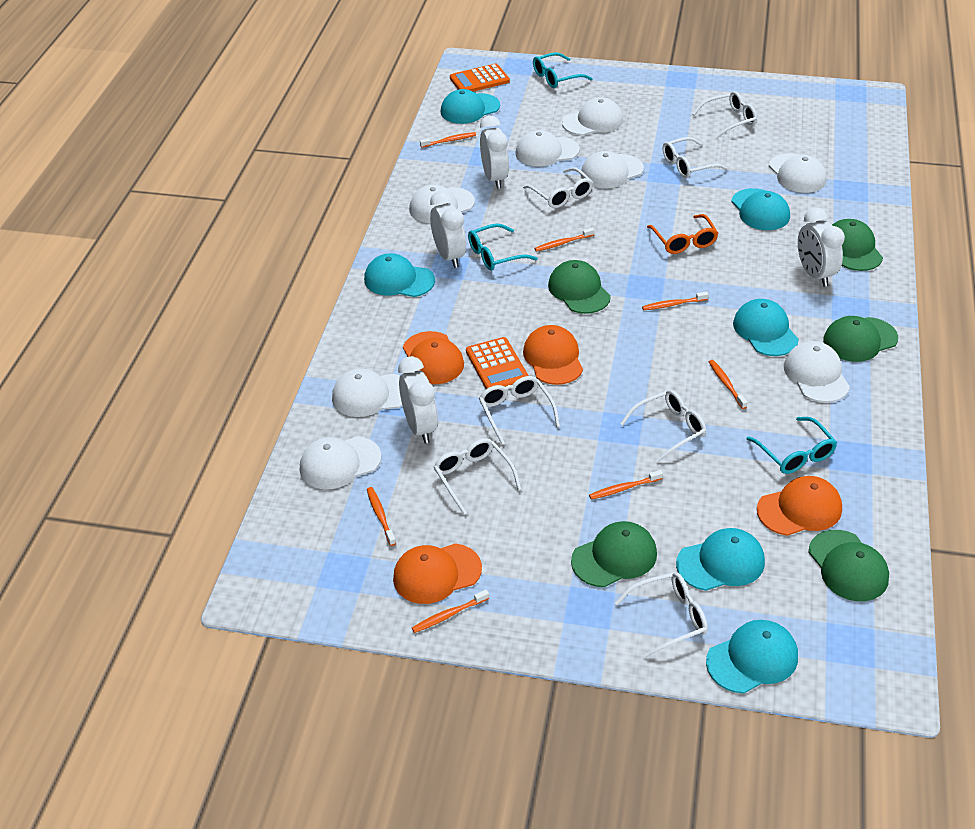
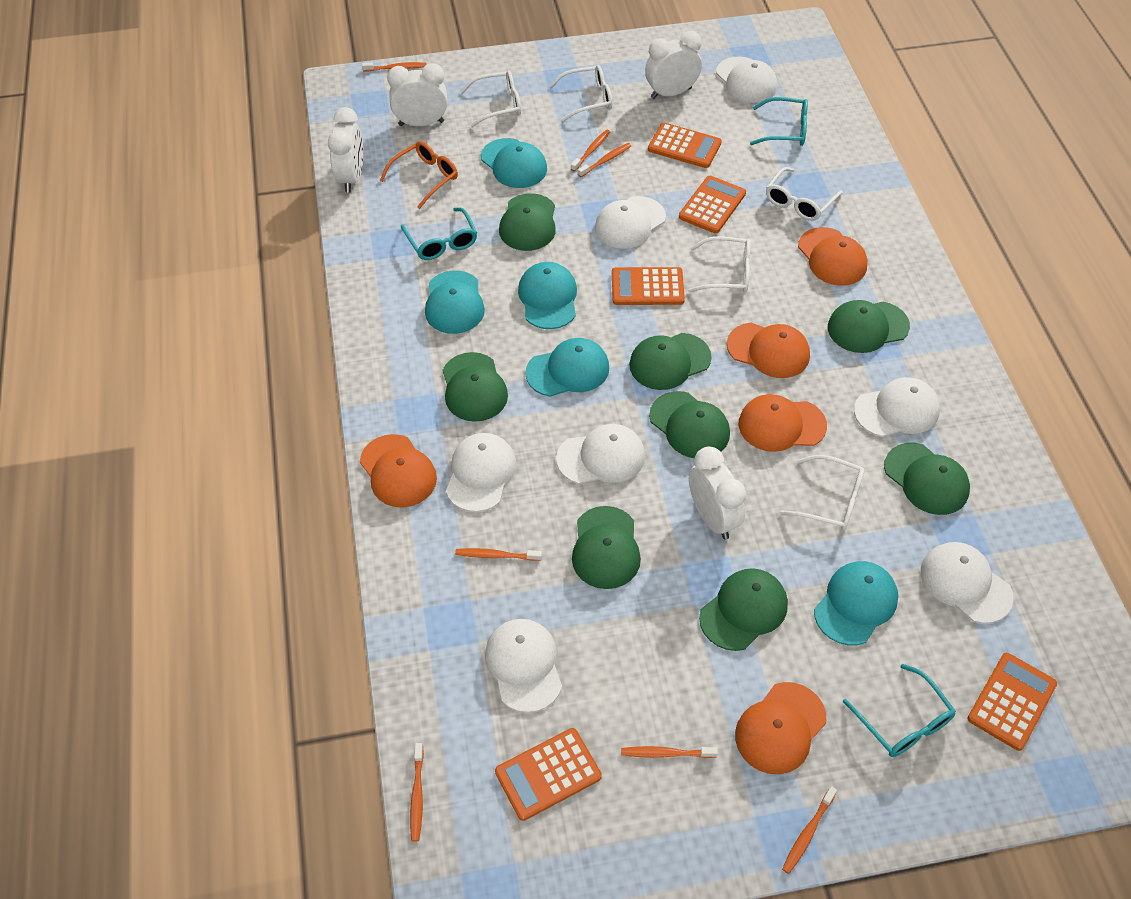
green cap: 5 -> 8
orange calculator: 2 -> 5
orange cap: 4 -> 5
turquoise cap: 6 -> 5
white cap: 8 -> 7
white glasses: 7 -> 5

